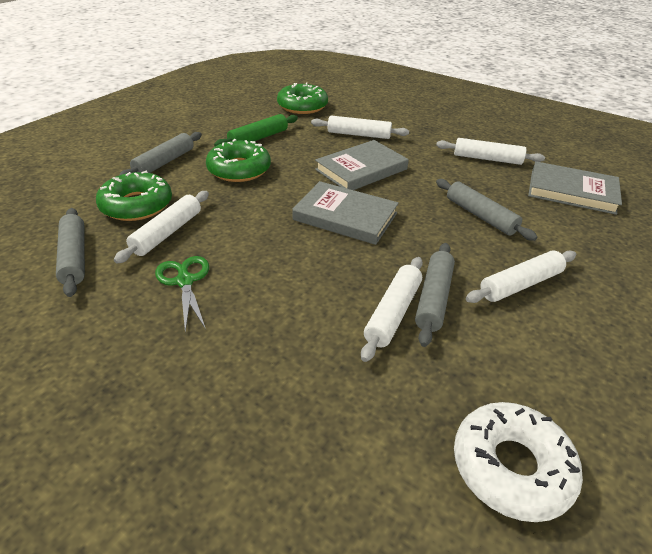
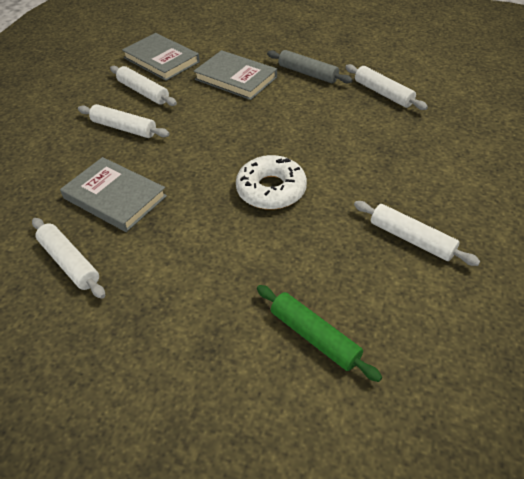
green donut: 3 -> 0
green scissors: 1 -> 0
grey rolling pin: 4 -> 1

